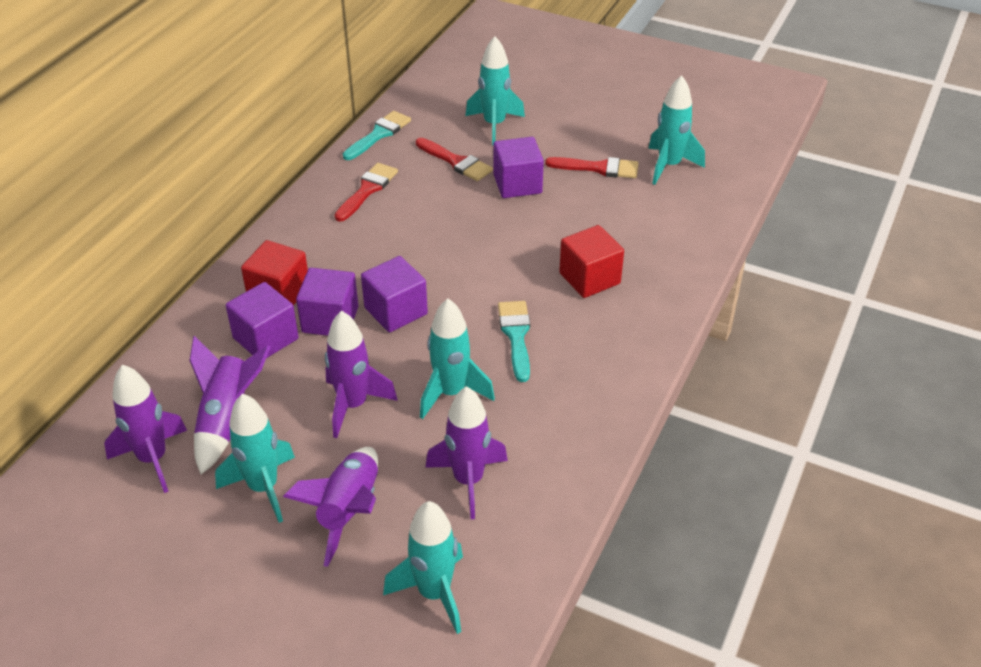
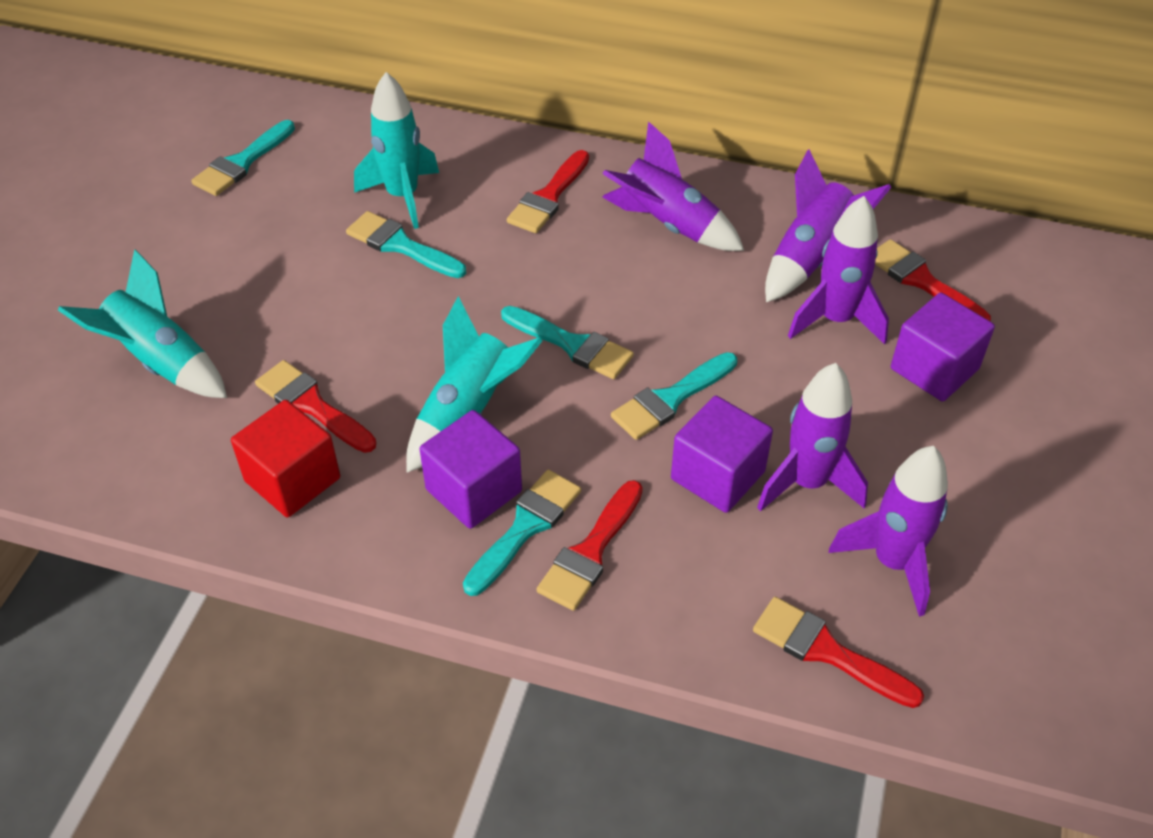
purple cube: 4 -> 3
red brush: 3 -> 5
red cube: 2 -> 1
turquoise brush: 2 -> 5
turquoise rocket: 5 -> 3

